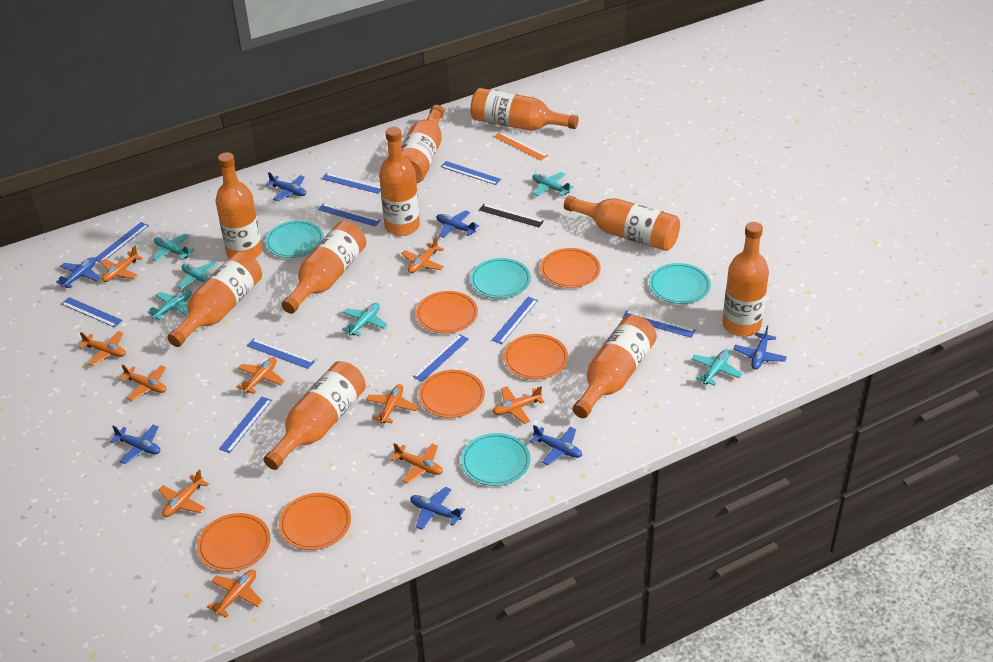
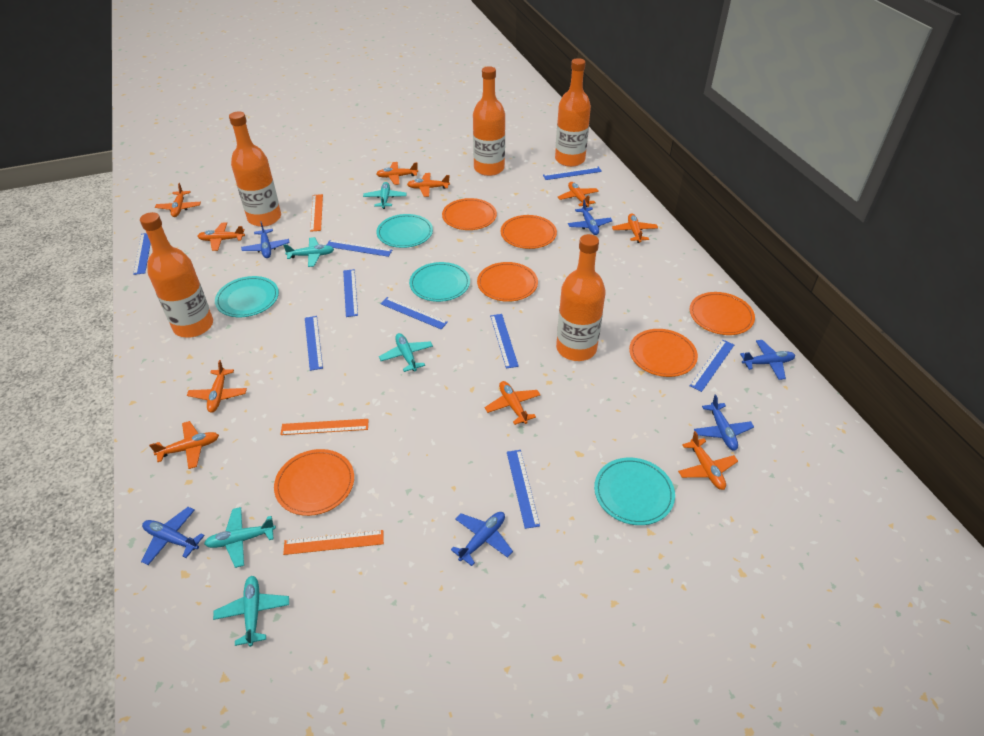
black ruler: 1 -> 0
blue plane: 7 -> 6
blue ruler: 10 -> 9
orange bottle: 10 -> 5
orange ruler: 1 -> 3
turquoise plane: 6 -> 5

